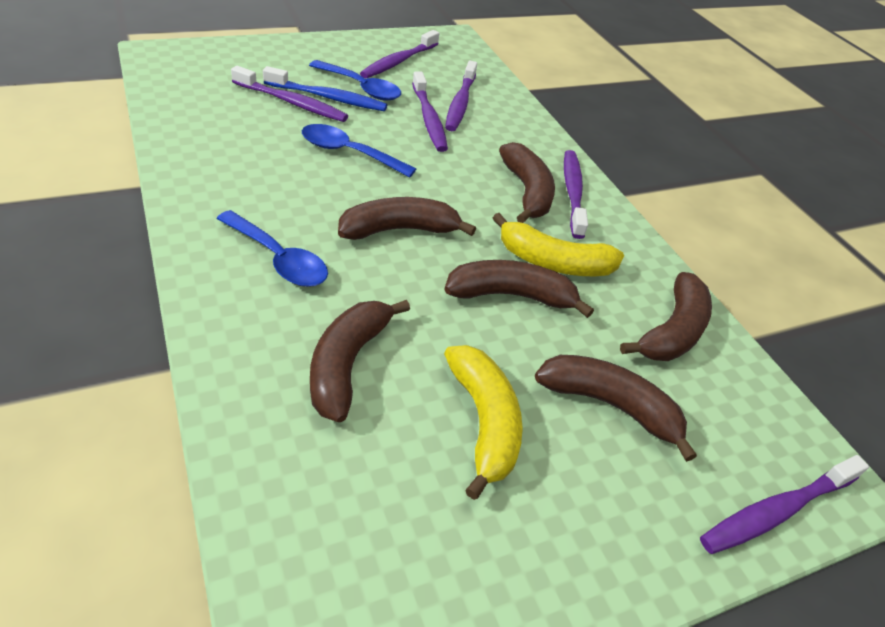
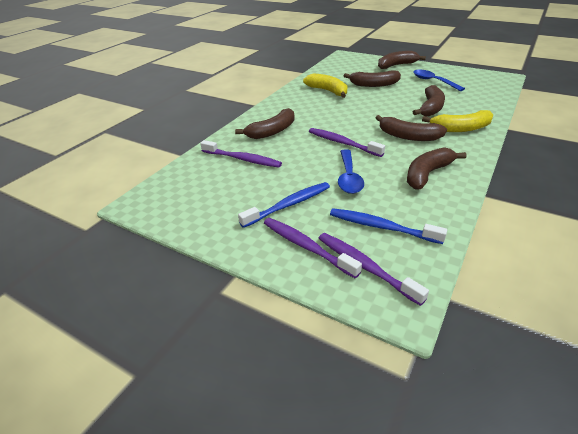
blue spoon: 3 -> 2
blue toothbrush: 1 -> 2
purple toothbrush: 6 -> 4

